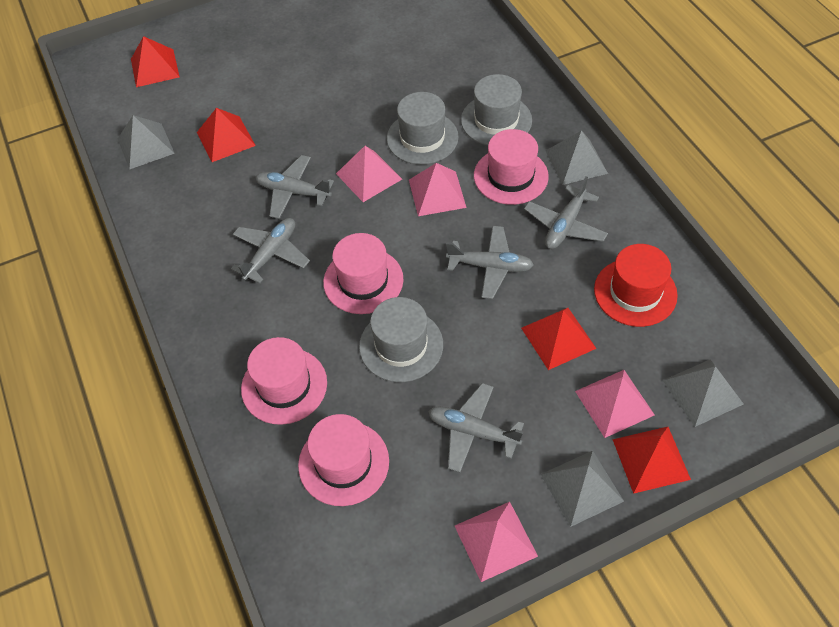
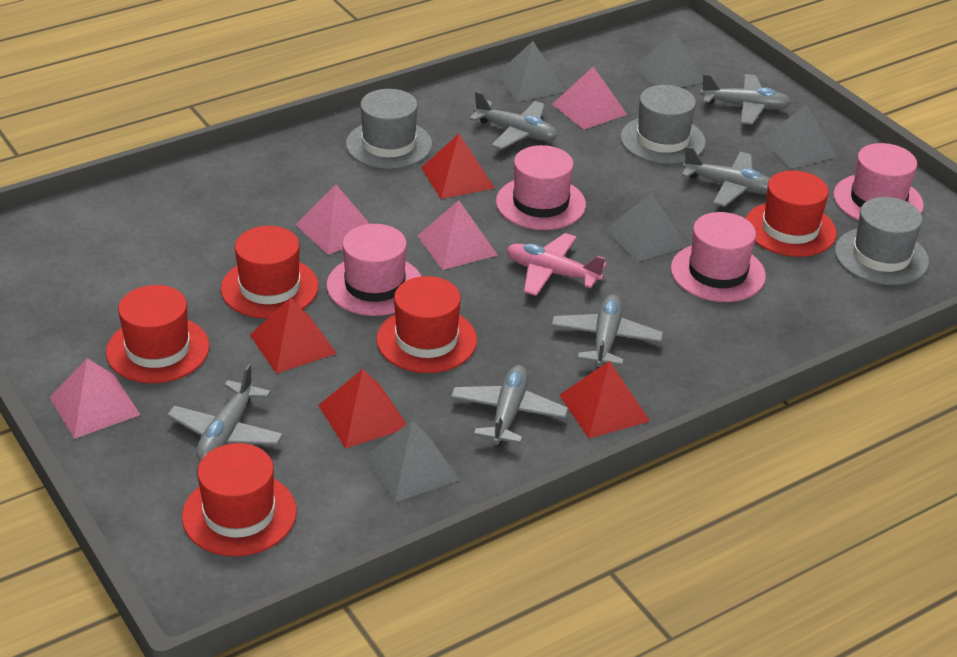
grey plane: 5 -> 6
grey pyramid: 4 -> 5
pink plane: 0 -> 1
red hat: 1 -> 5

